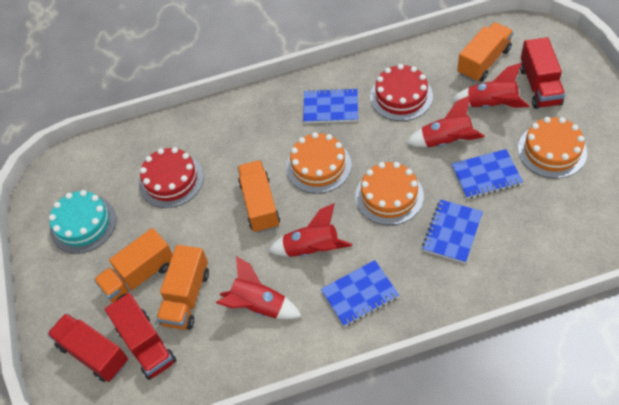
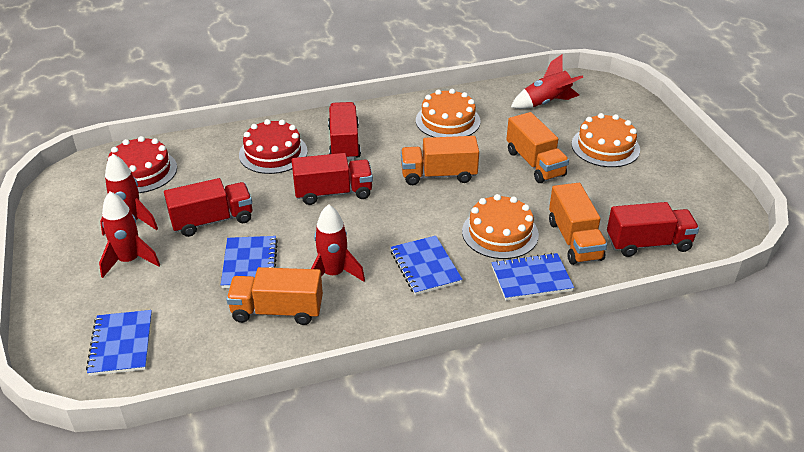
red truck: 3 -> 4
turquoise cake: 1 -> 0

